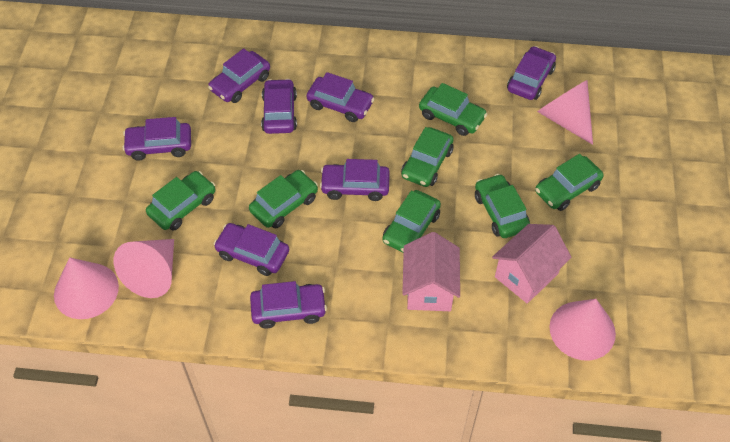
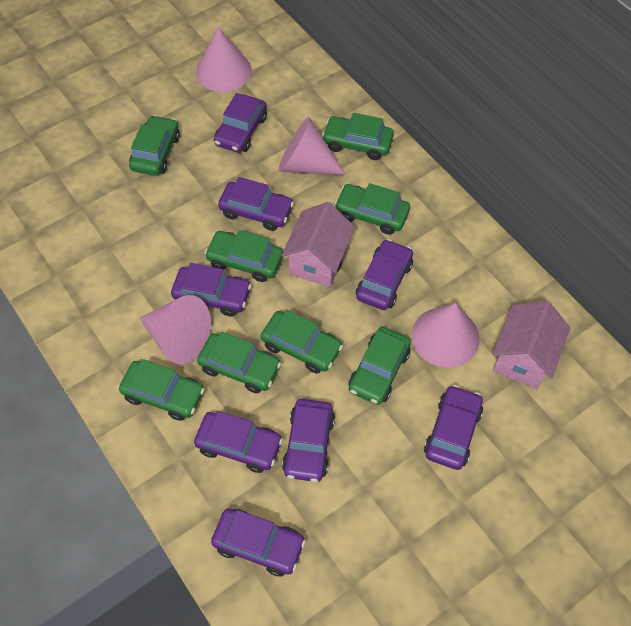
green car: 7 -> 8

